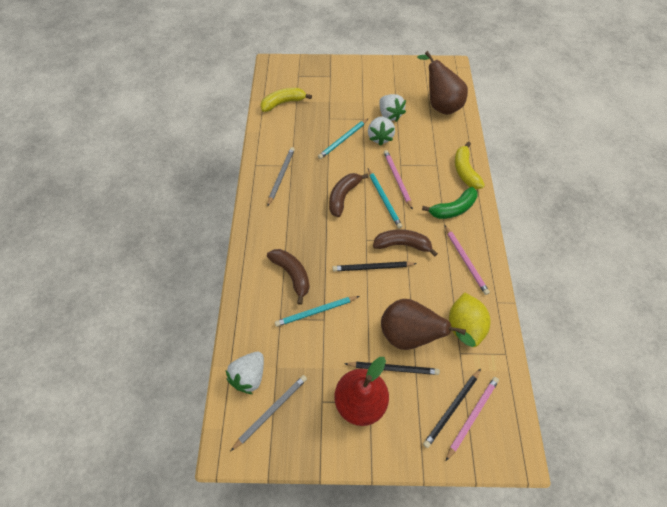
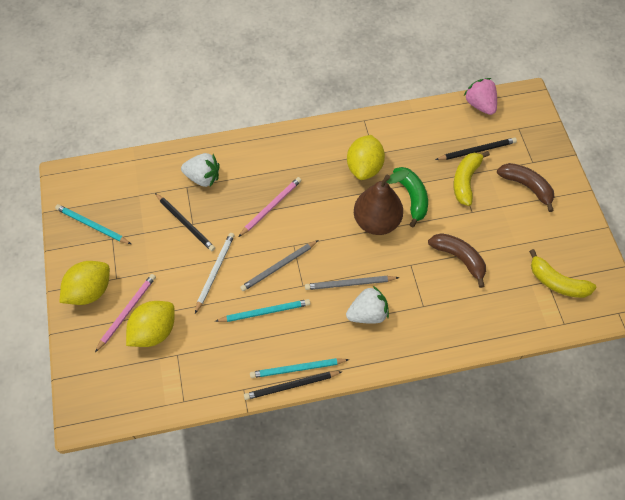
brown banana: 3 -> 2
brown pear: 2 -> 1
pink pencil: 3 -> 2
pink strawberry: 0 -> 1
red pear: 1 -> 0
white pencil: 0 -> 1
white strawberry: 3 -> 2
yellow lemon: 1 -> 3

